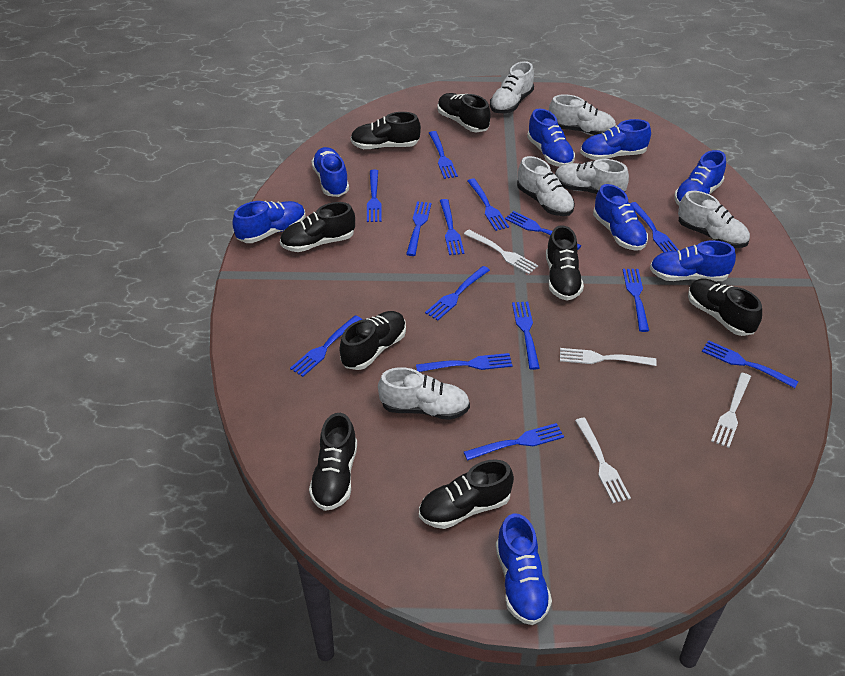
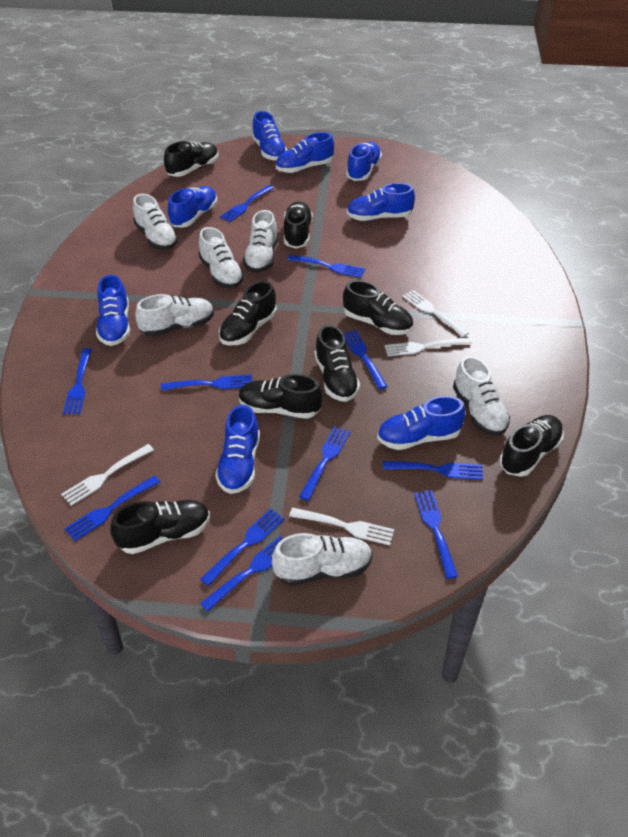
blue fork: 14 -> 11

